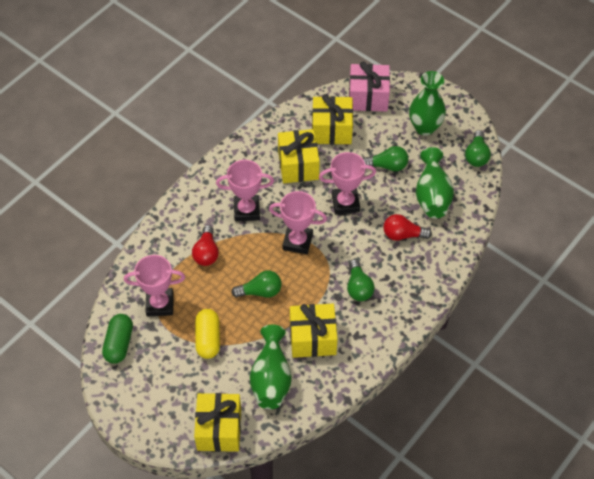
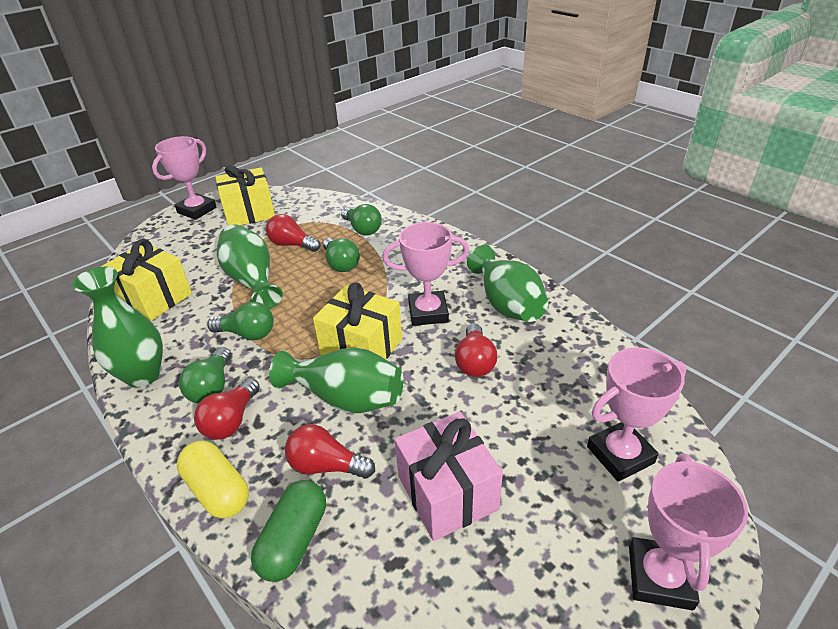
green vase: 3 -> 4
red light bulb: 2 -> 4
yellow gift: 4 -> 3

